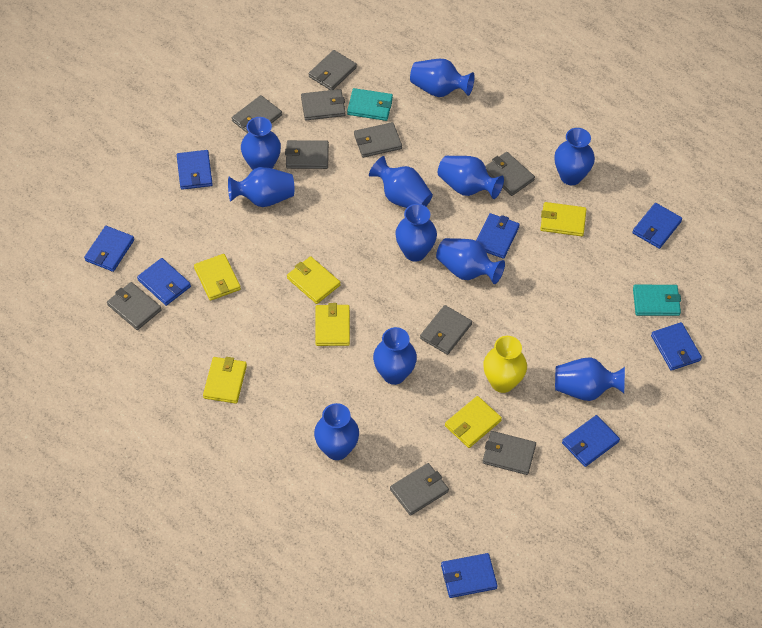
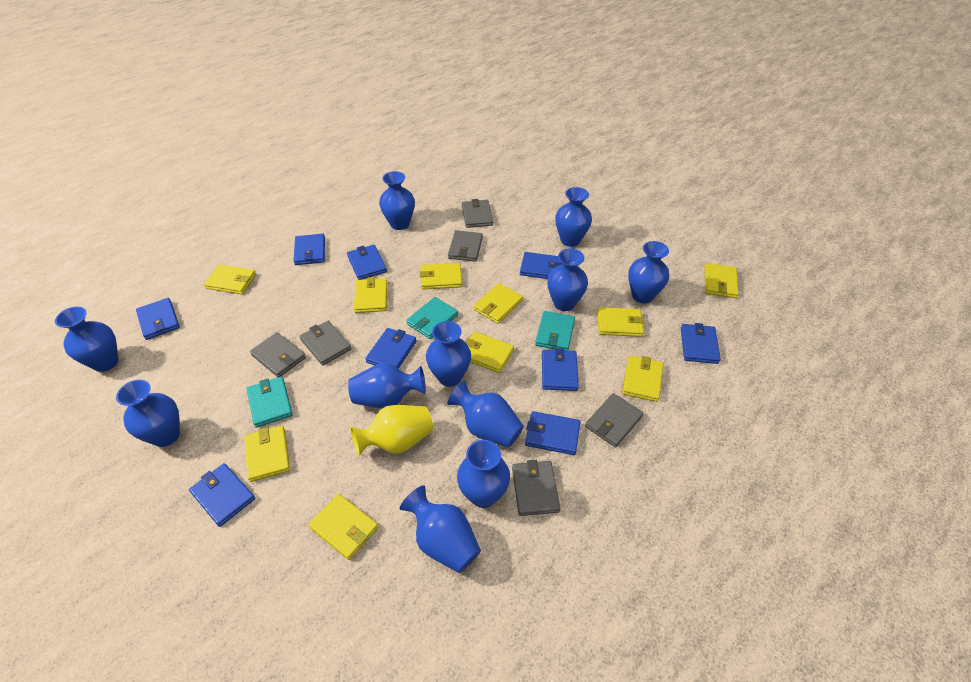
blue wallet: 8 -> 9
grey wallet: 10 -> 6
turquoise wallet: 2 -> 3
yellow wallet: 6 -> 10

